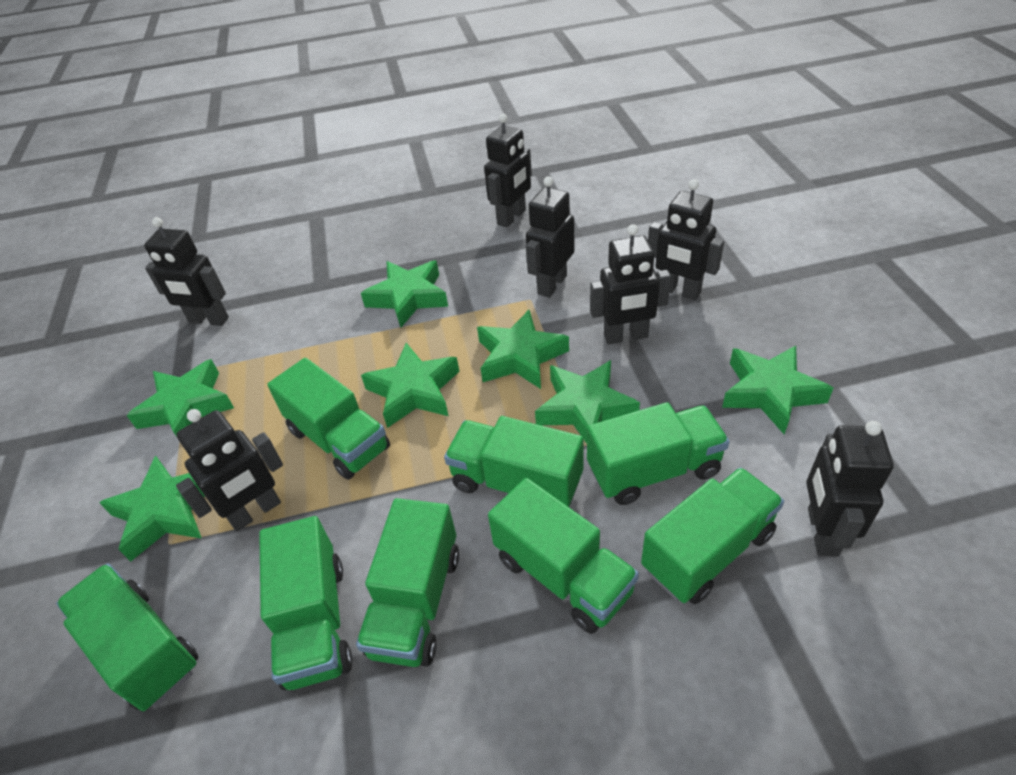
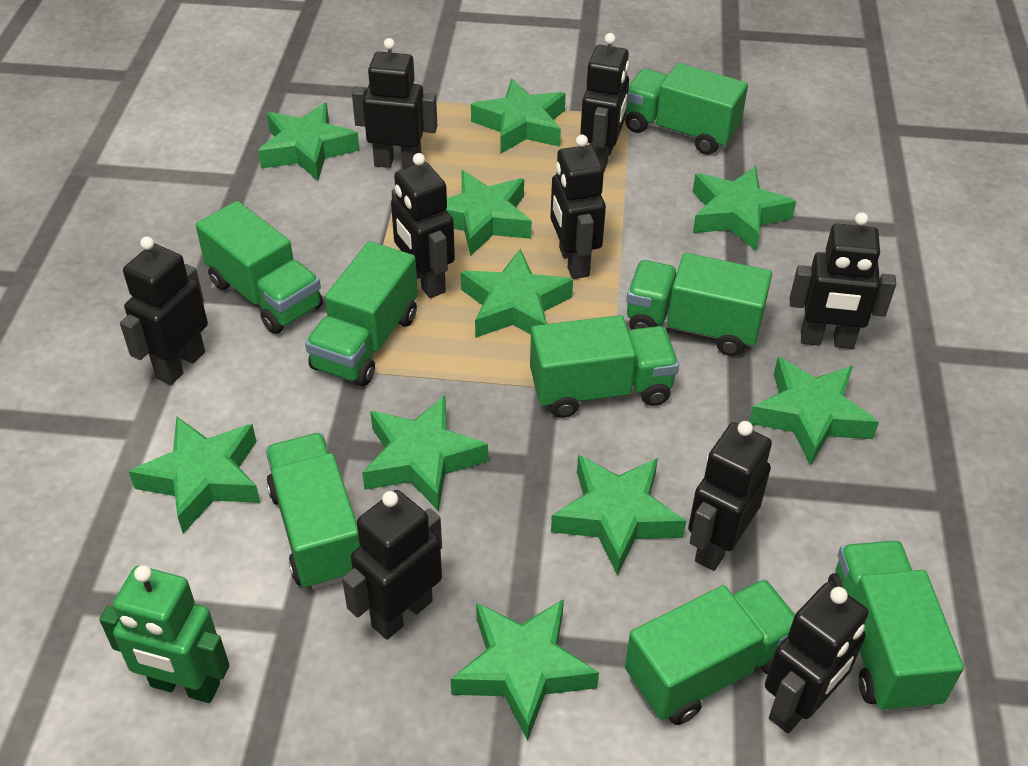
black robot: 7 -> 9
green robot: 0 -> 1
green star: 7 -> 10

